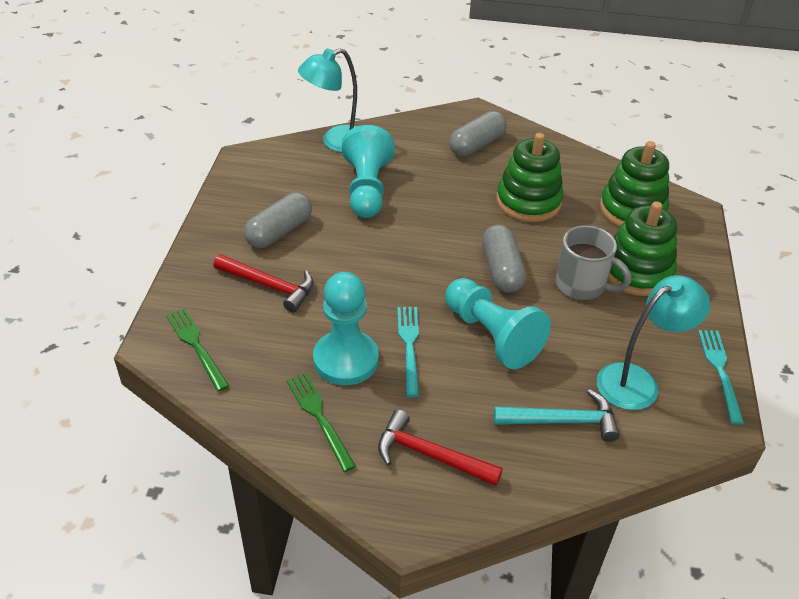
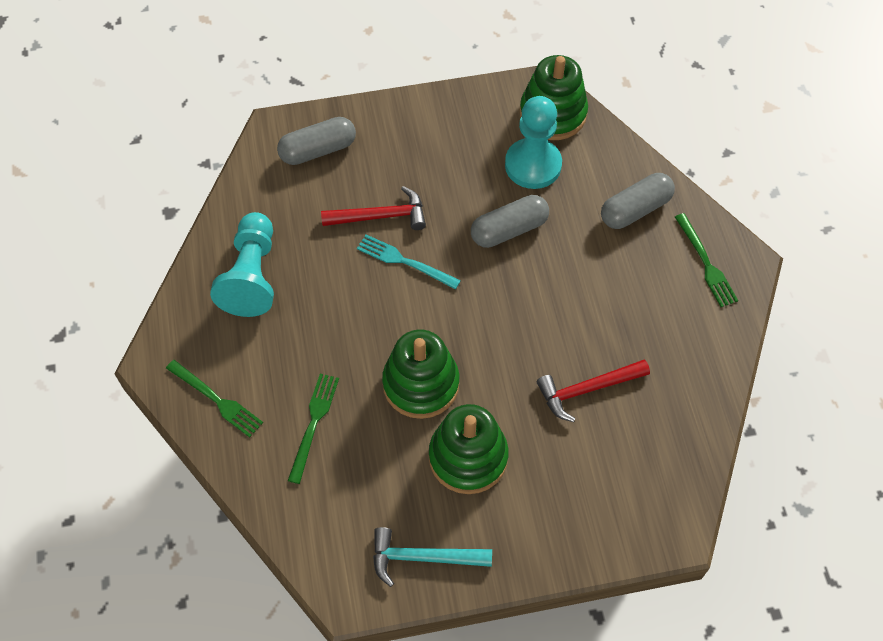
green fork: 2 -> 3
grey mug: 1 -> 0
turquoise fork: 2 -> 1
turquoise lamp: 2 -> 0
turquoise pawn: 3 -> 2

